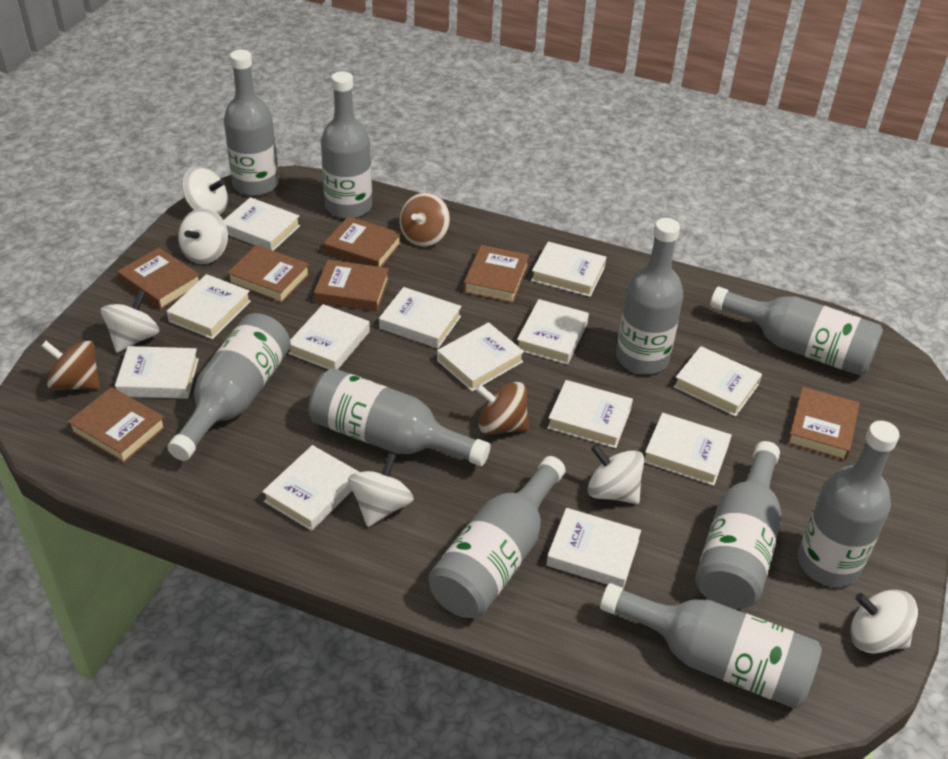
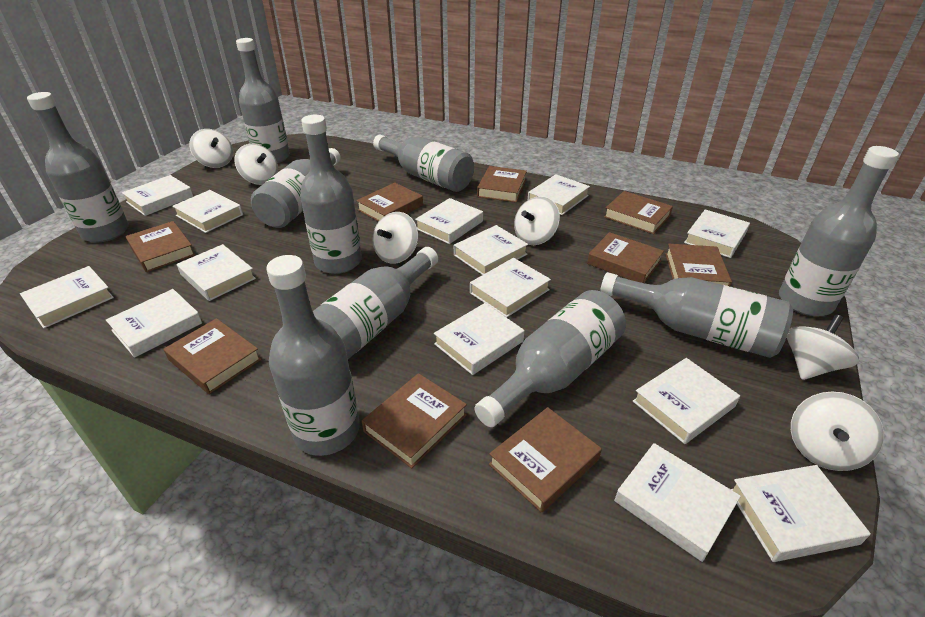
brown book: 7 -> 9
brown spinning top: 3 -> 0
white book: 13 -> 14

